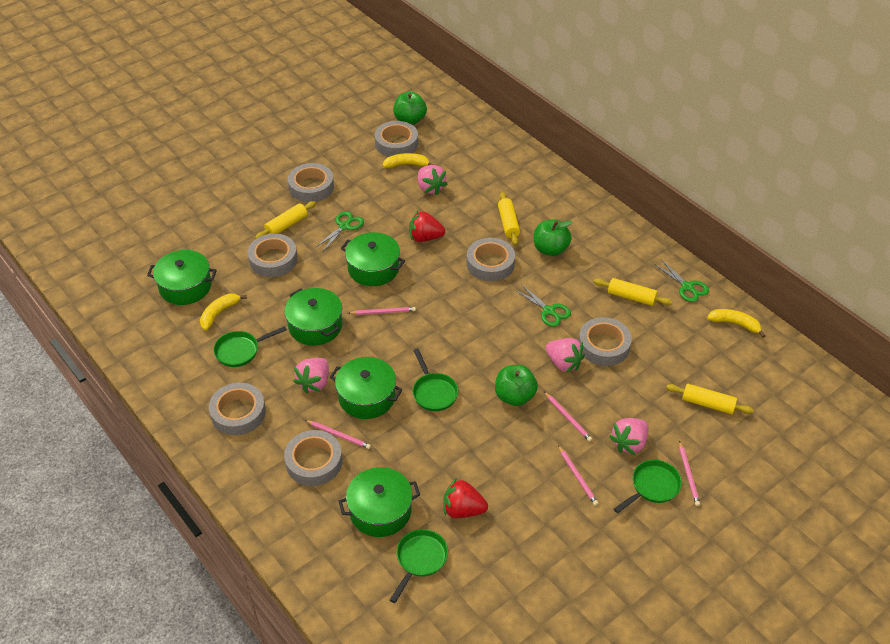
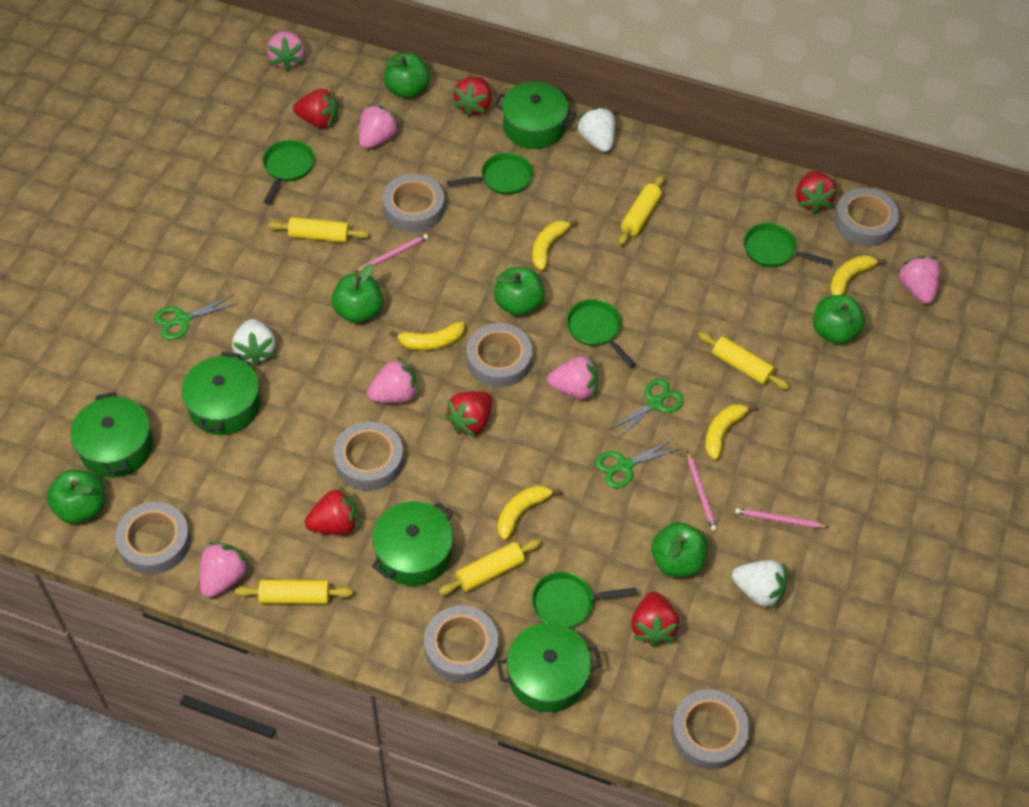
green apple: 3 -> 6
green pan: 4 -> 5
pink pencil: 5 -> 3
pink strawberry: 4 -> 6
red strawberry: 2 -> 6
white strawberry: 0 -> 3
yellow banana: 3 -> 5
yellow rolling pin: 4 -> 5

